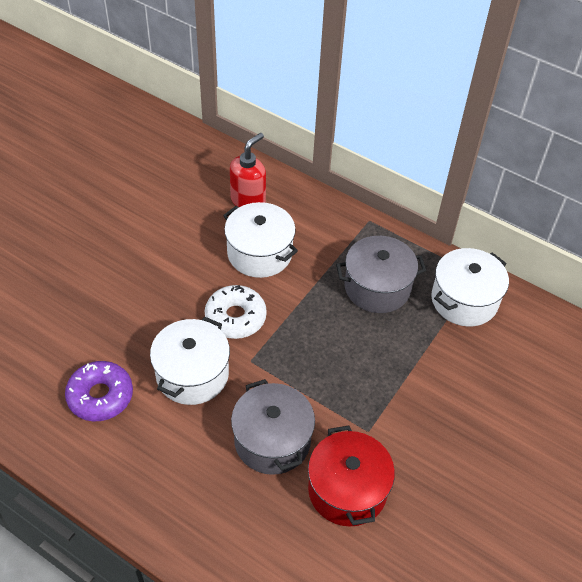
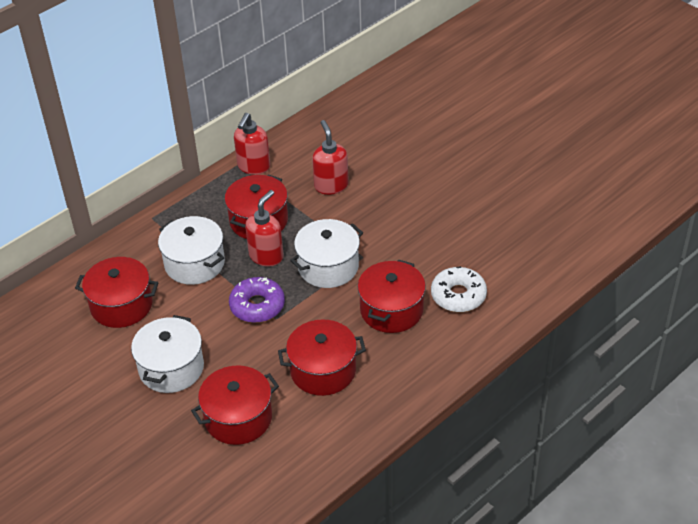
grey pot: 2 -> 0
red pot: 1 -> 5
red soap dispenser: 1 -> 3

